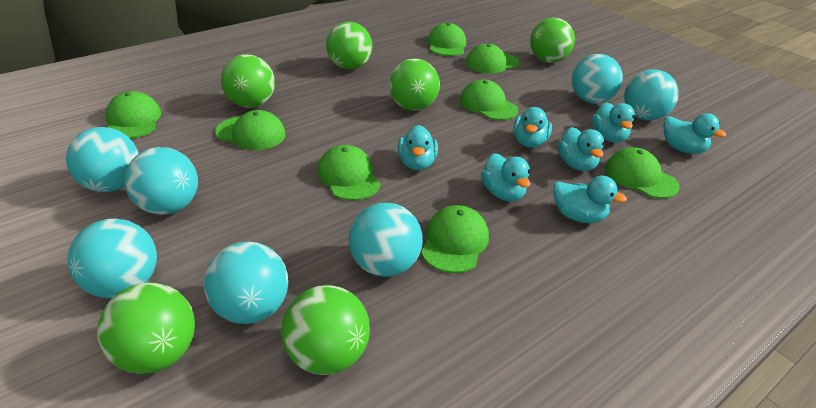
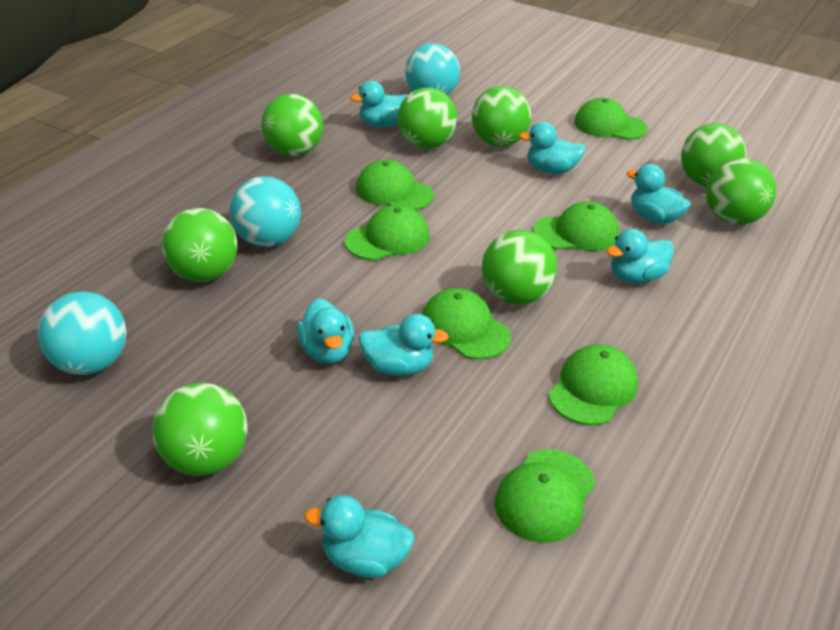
green ball: 6 -> 8
green cap: 8 -> 7
turquoise ball: 7 -> 3

